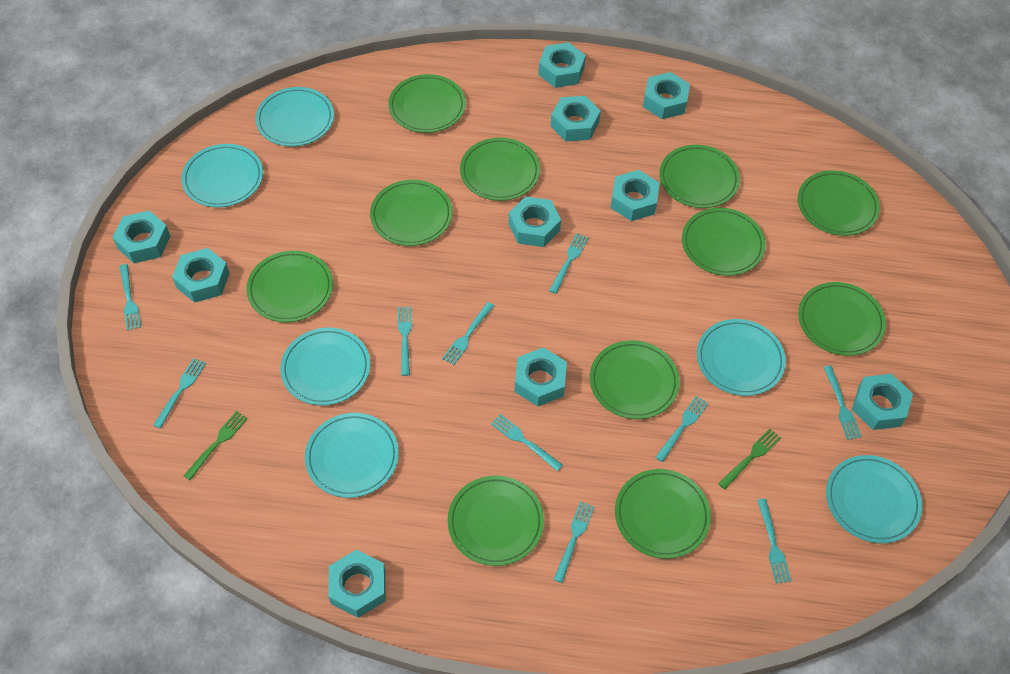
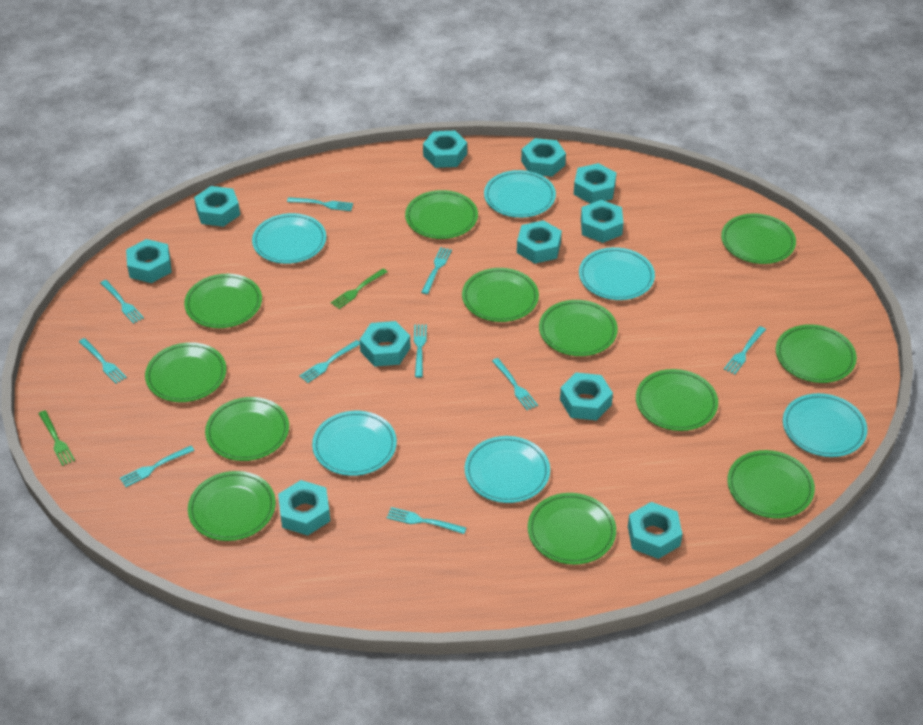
green plate: 11 -> 12
turquoise nut: 10 -> 11

